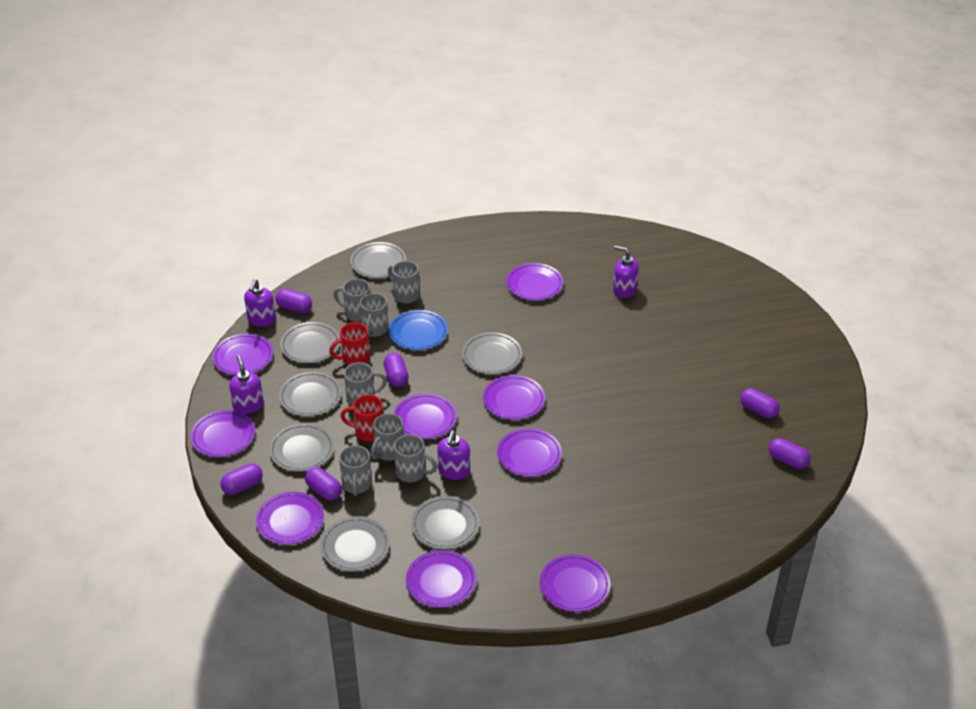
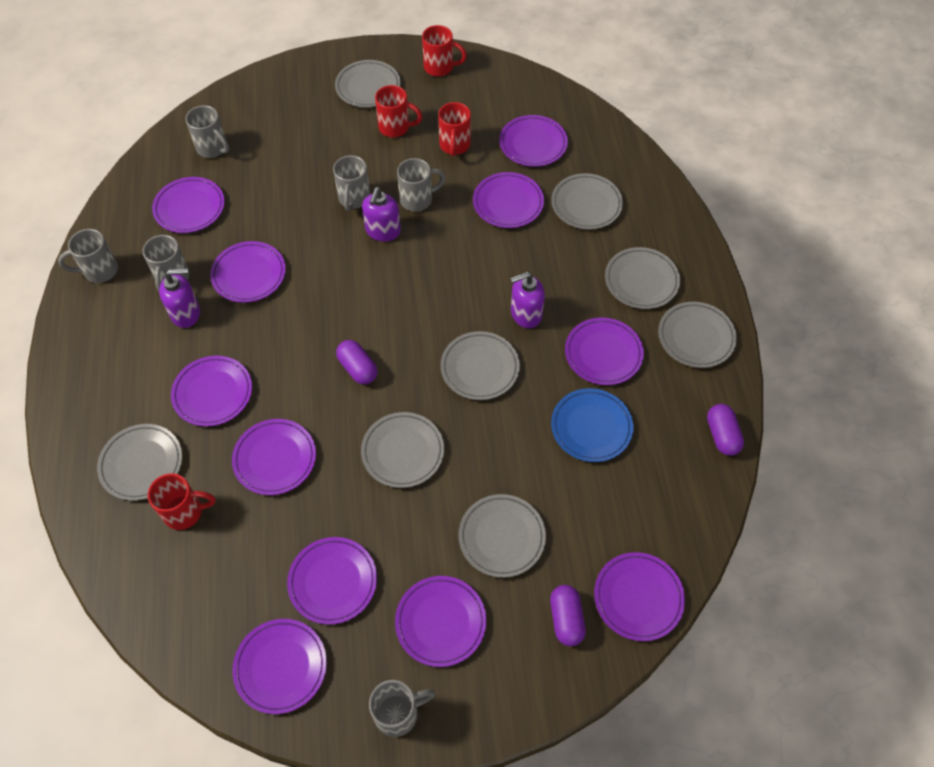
grey mug: 7 -> 6
grey plate: 7 -> 8
purple capsule: 6 -> 3
purple plate: 9 -> 11
purple soap dispenser: 4 -> 3
red mug: 2 -> 4

